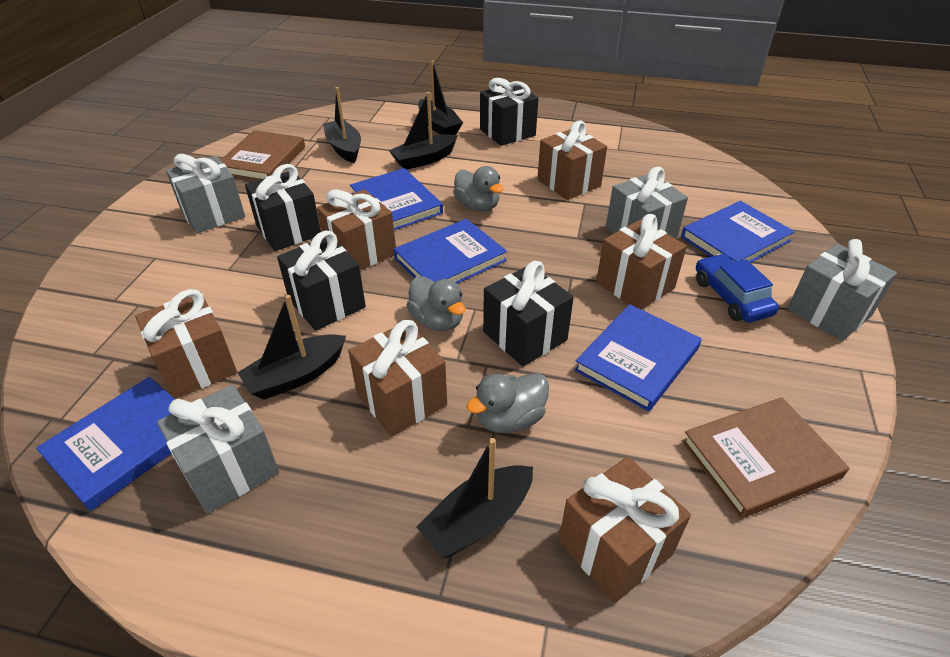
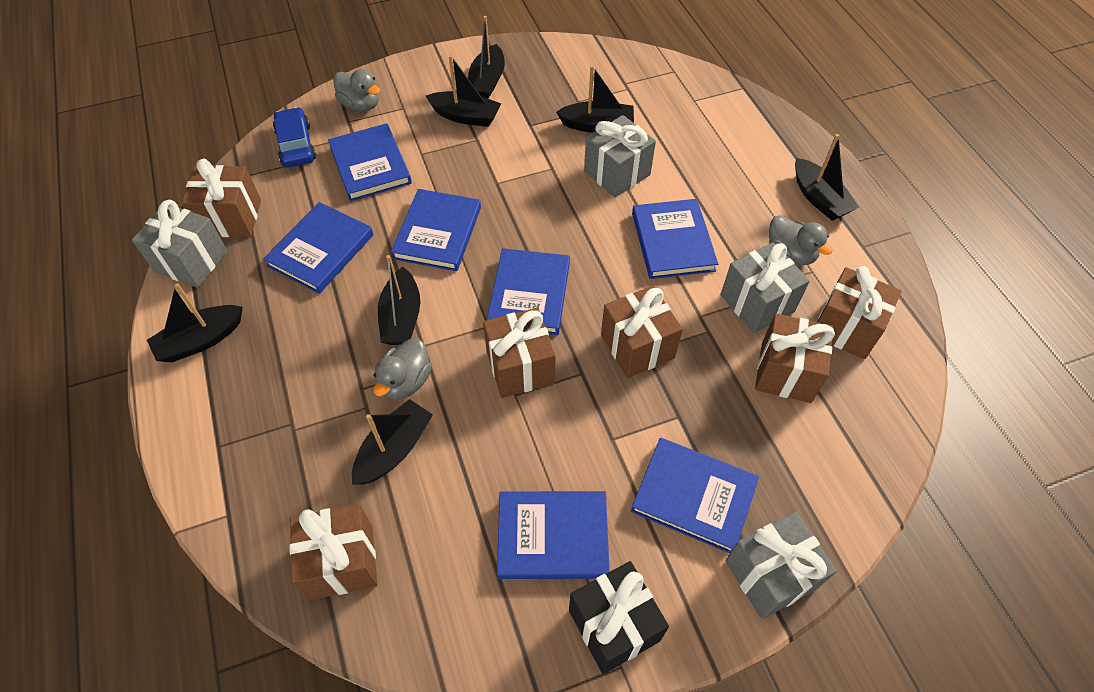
black boat: 5 -> 7
black gift: 4 -> 1
blue book: 5 -> 7
brown book: 2 -> 0

